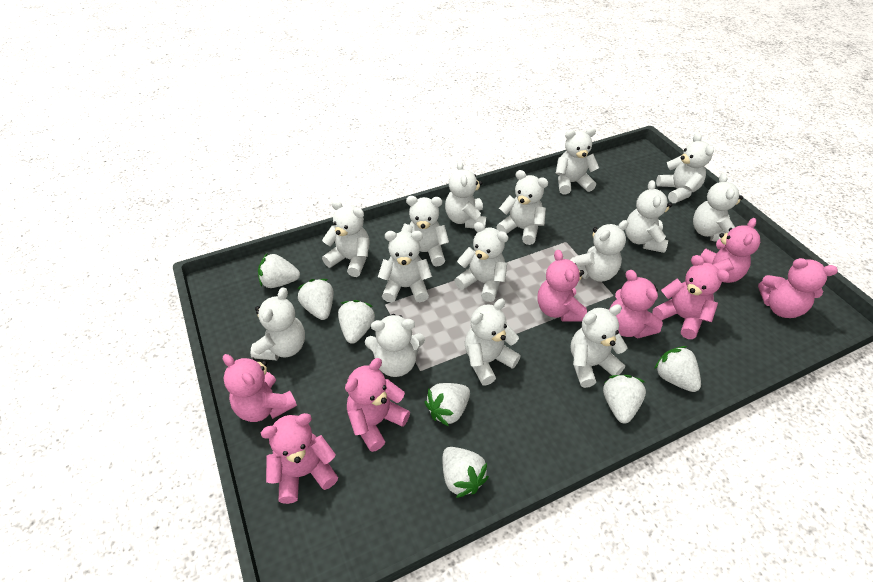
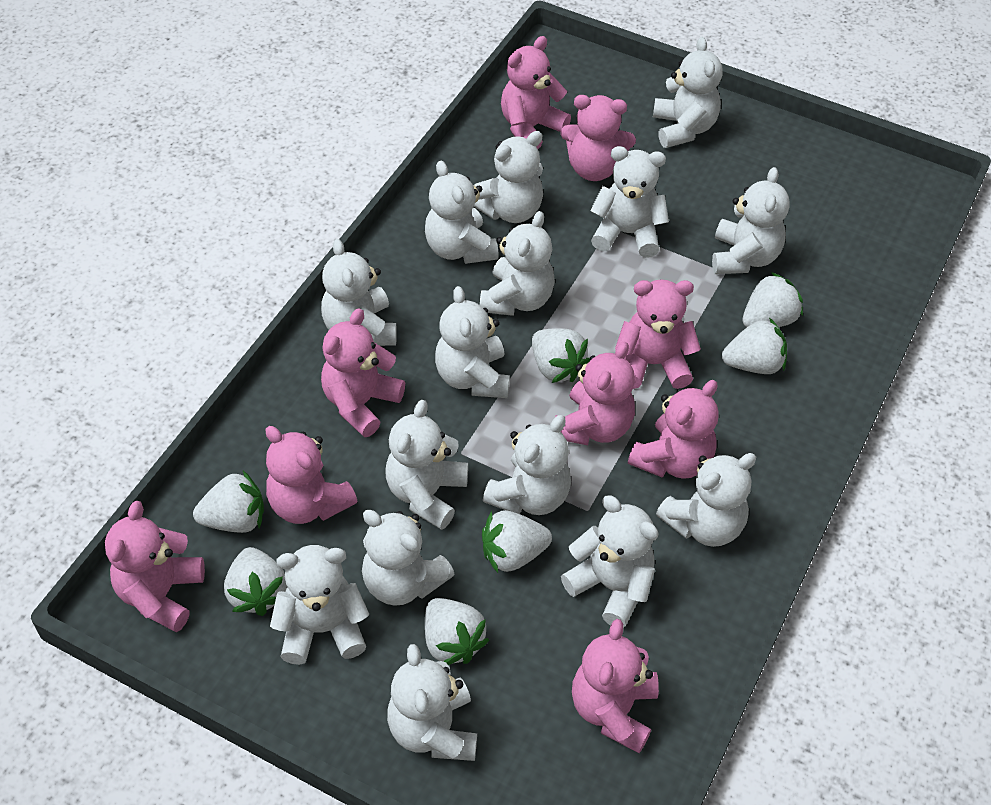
pink teddy bear: 8 -> 9

